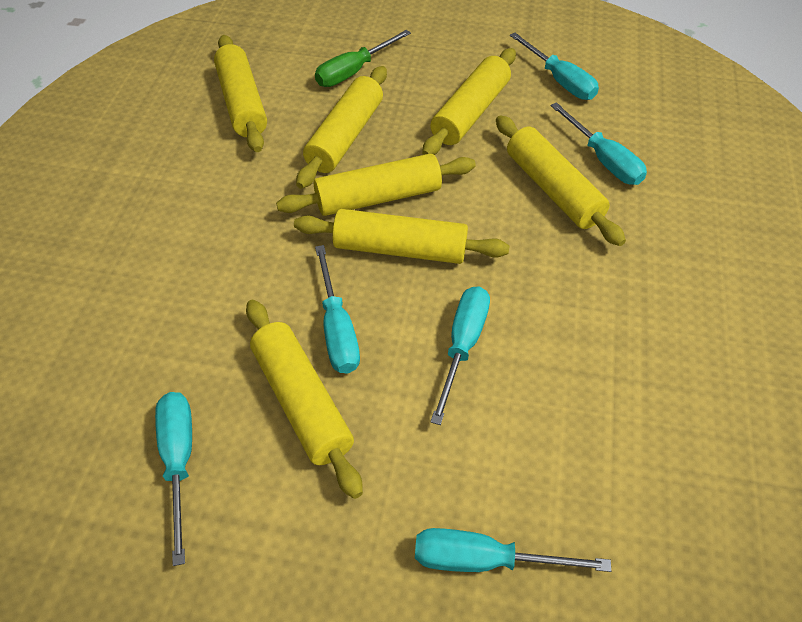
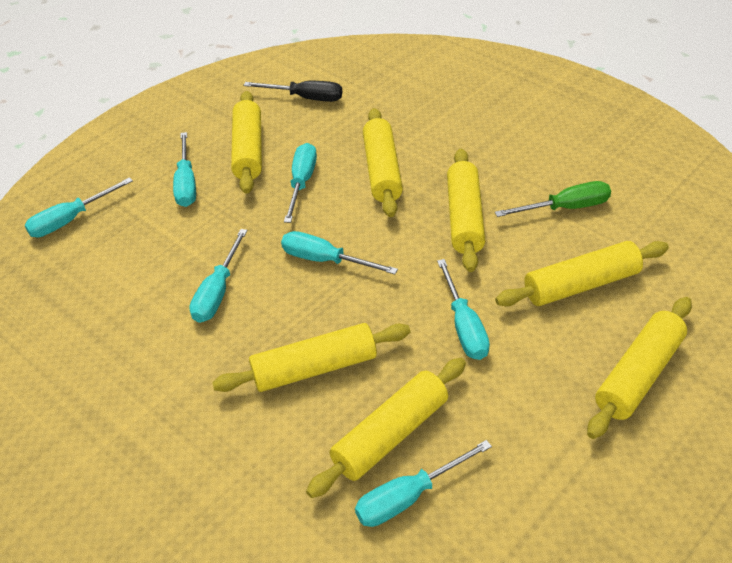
black screwdriver: 0 -> 1
turquoise screwdriver: 6 -> 7

